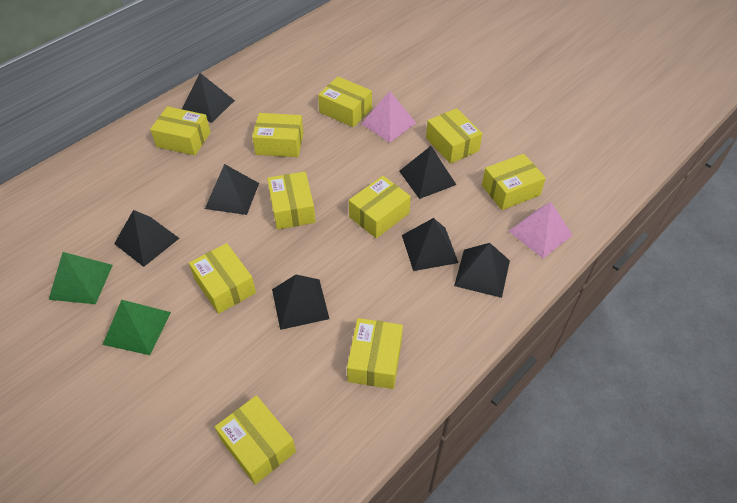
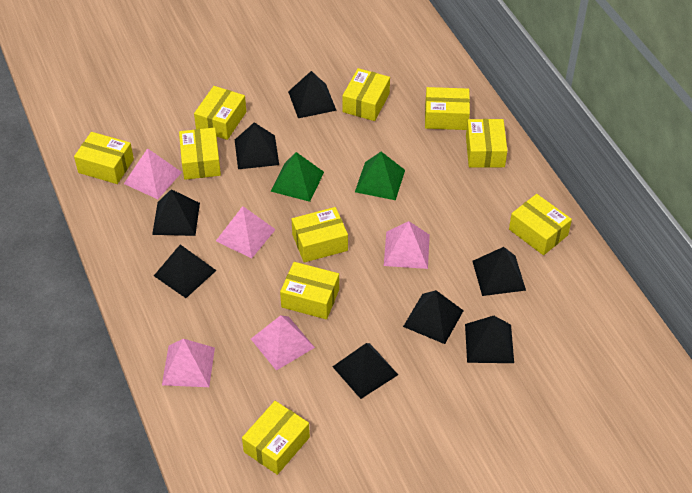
black pyramid: 7 -> 8
pink pyramid: 2 -> 5

